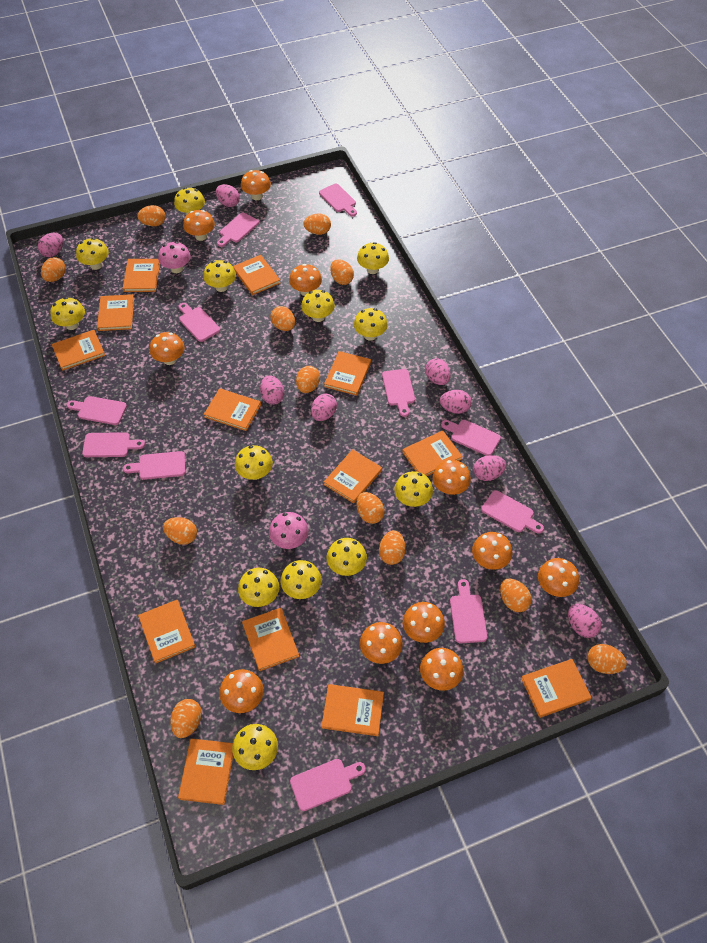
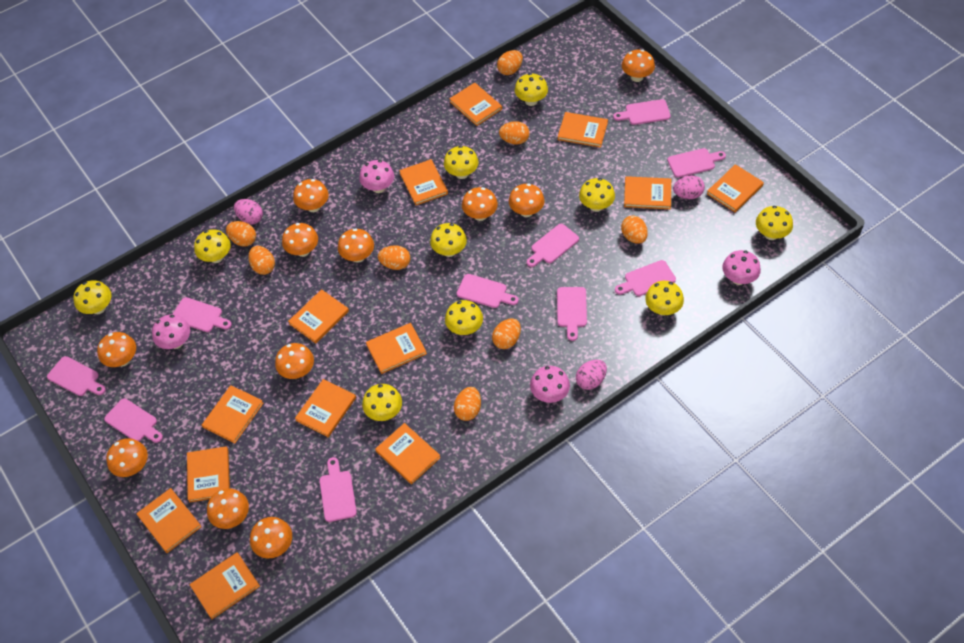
orange egg: 12 -> 8
pink cutting board: 11 -> 10
pink egg: 8 -> 3
pink mushroom: 2 -> 4
yellow mushroom: 13 -> 10

